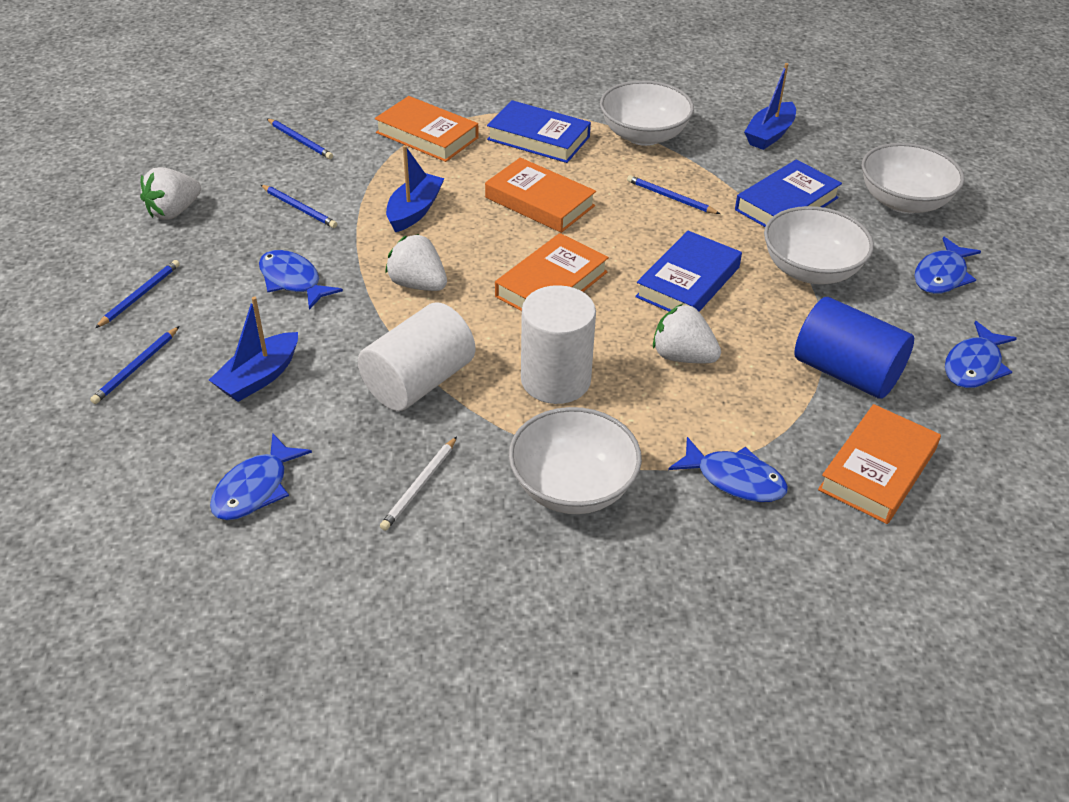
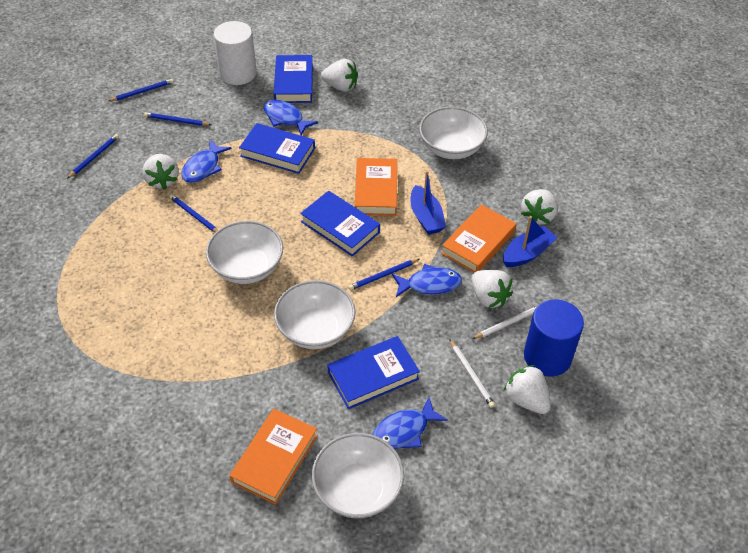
blue boat: 3 -> 2
blue book: 3 -> 4
blue fish: 5 -> 4
orange book: 4 -> 3
white cylinder: 2 -> 1
white pencil: 1 -> 2
white strawberry: 3 -> 5

